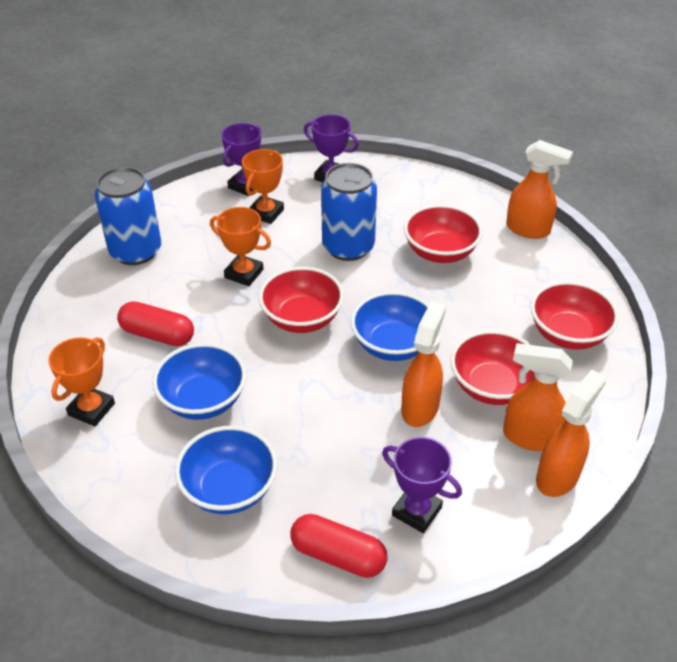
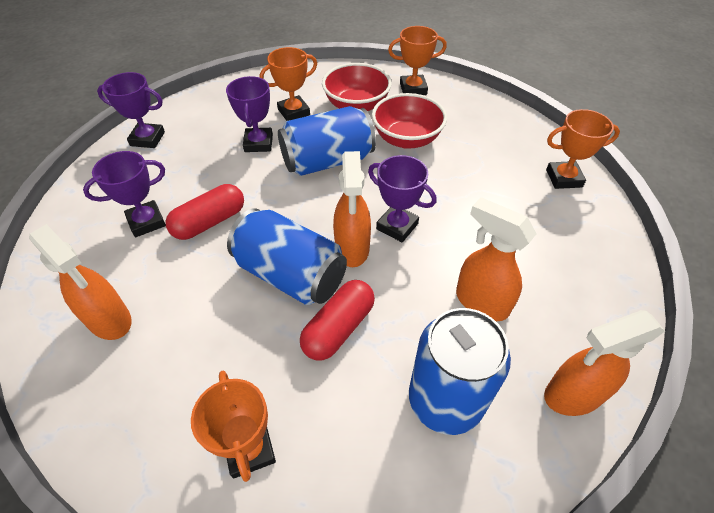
blue bowl: 3 -> 0
blue can: 2 -> 3
orange trophy: 3 -> 4
purple trophy: 3 -> 4
red bowl: 4 -> 2

